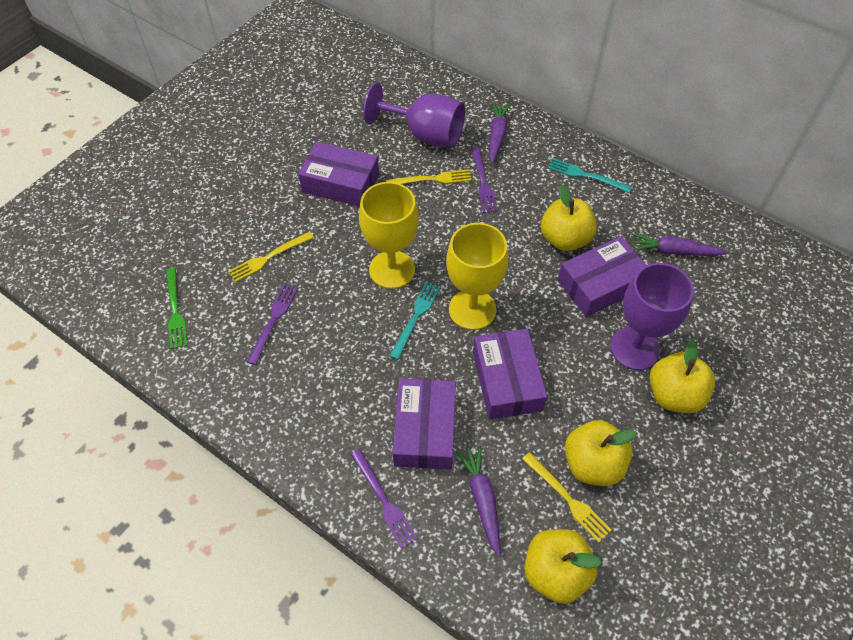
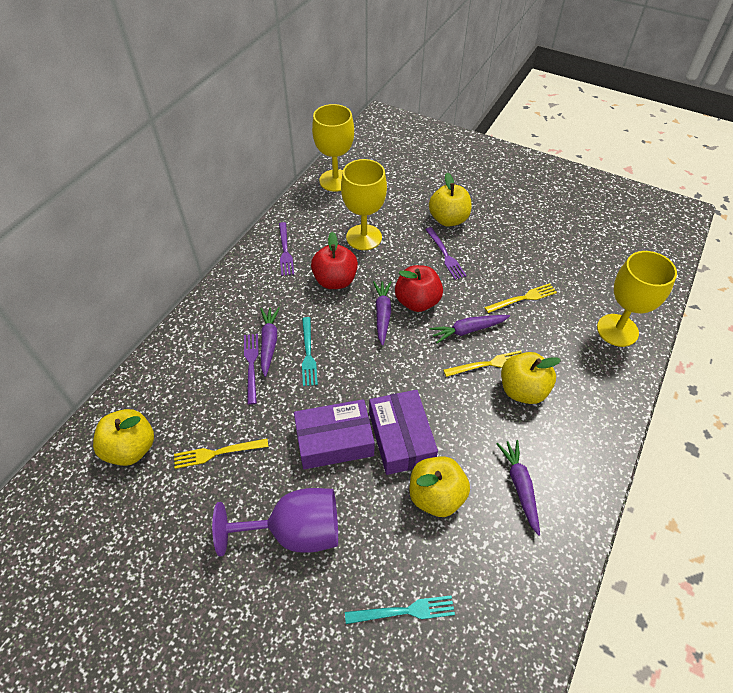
green fork: 1 -> 0
purple box: 4 -> 2
purple carrot: 3 -> 4
purple goblet: 2 -> 1
red apple: 0 -> 2
yellow goblet: 2 -> 3

